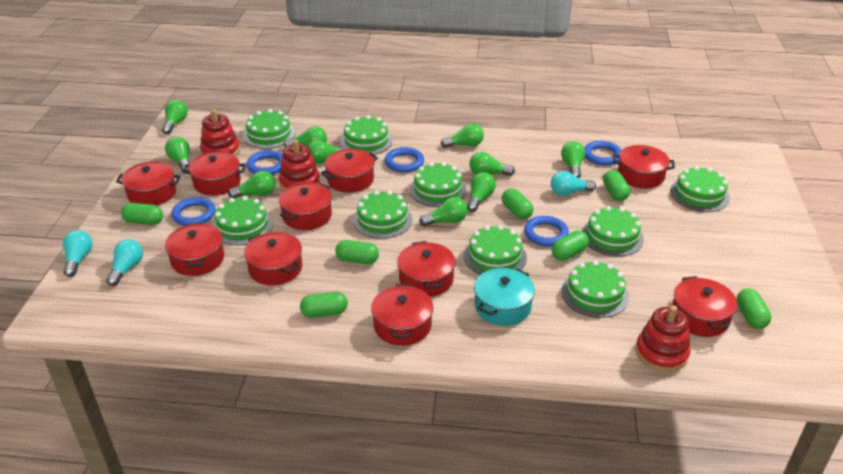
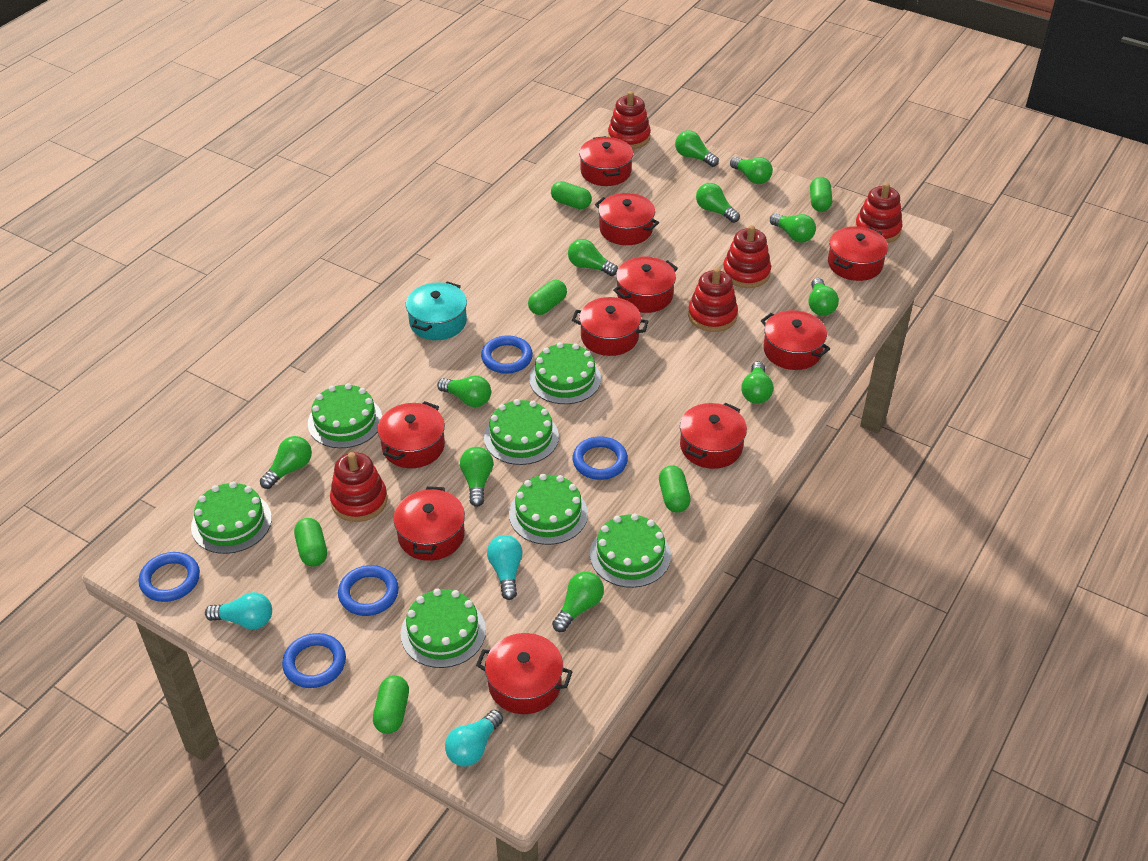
green cake: 9 -> 7
green capsule: 7 -> 6
green light bulb: 10 -> 11
red stacking toy: 3 -> 5

